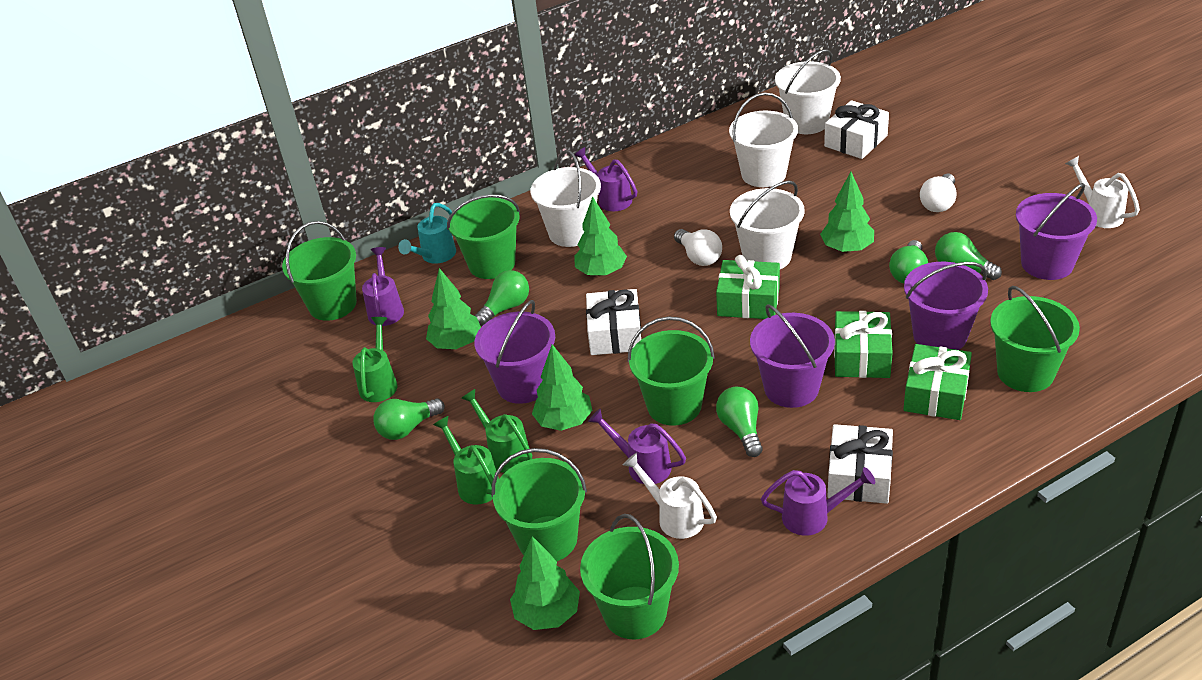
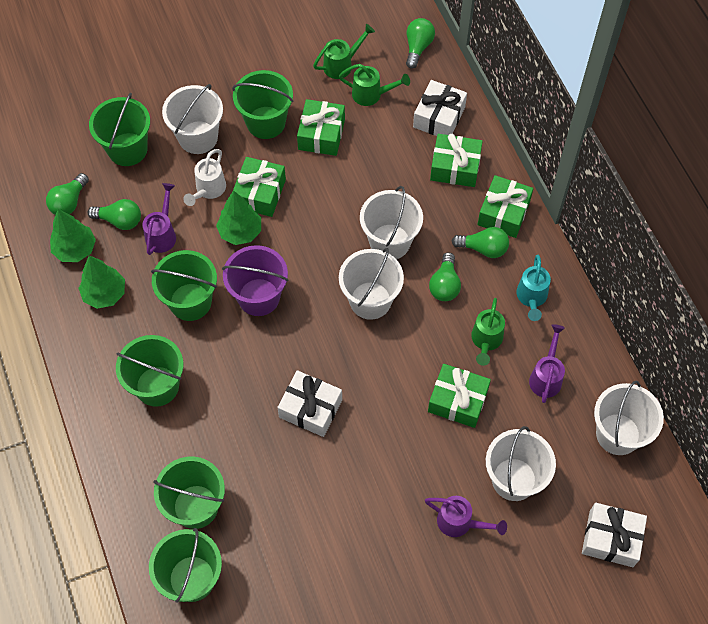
green gift: 3 -> 5
green tree: 5 -> 3
purple bucket: 4 -> 1
purple watering can: 4 -> 3
white bucket: 4 -> 5
white light bulb: 2 -> 0
white watering can: 2 -> 1

